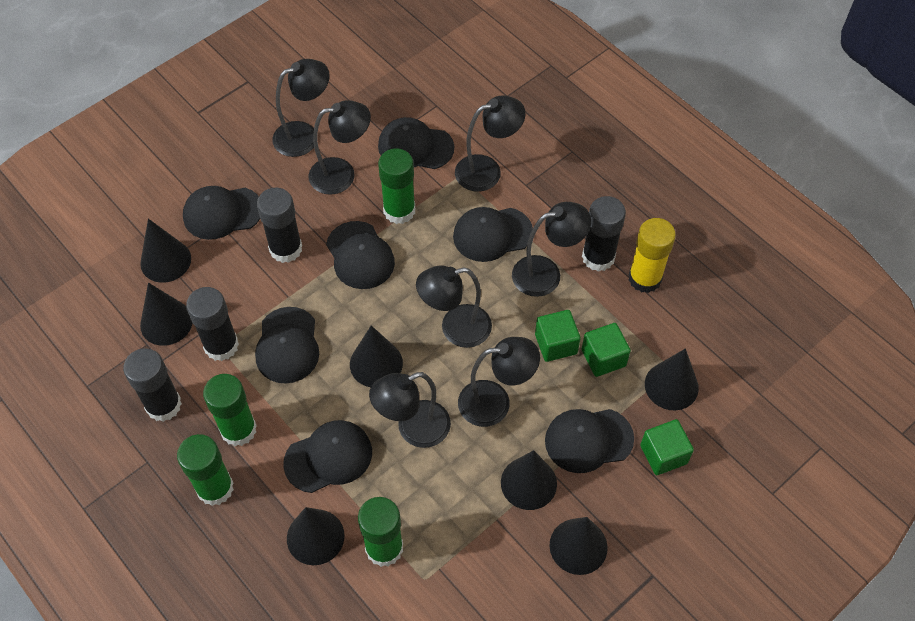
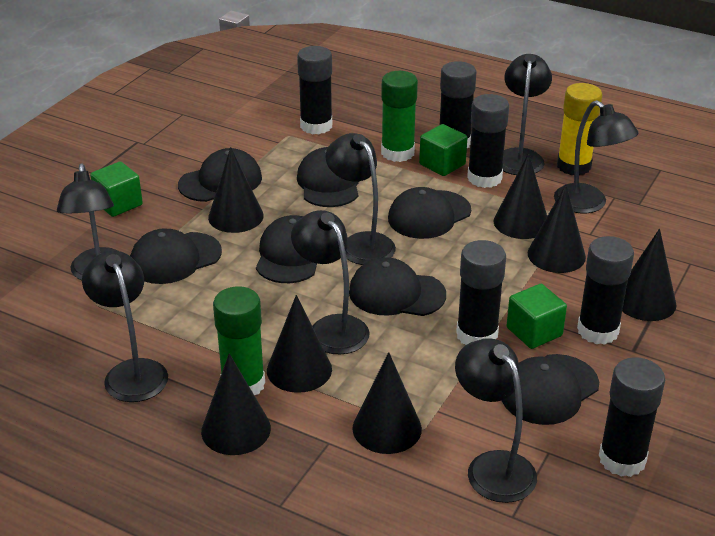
black glue stick: 4 -> 6
green glue stick: 4 -> 2

